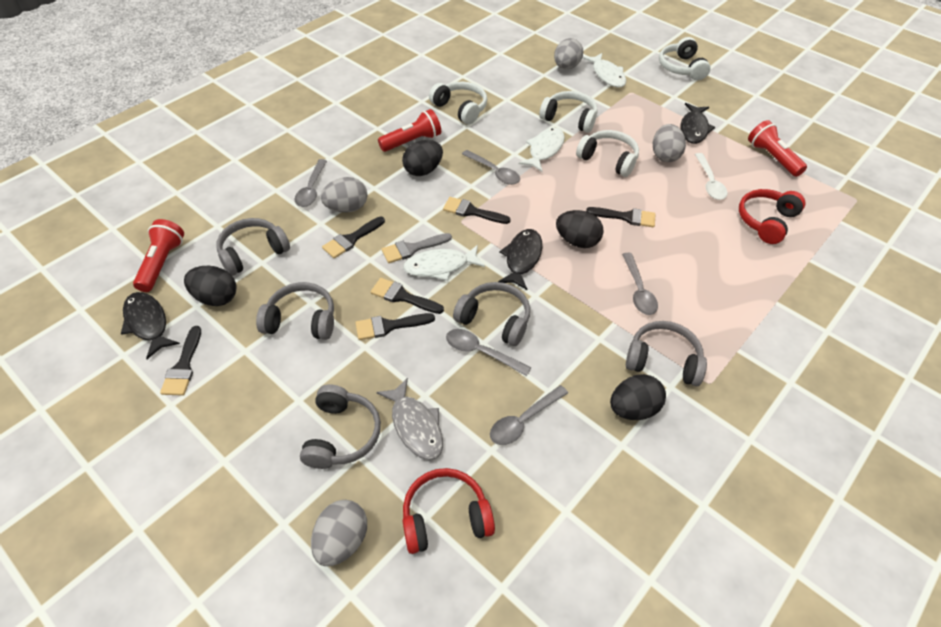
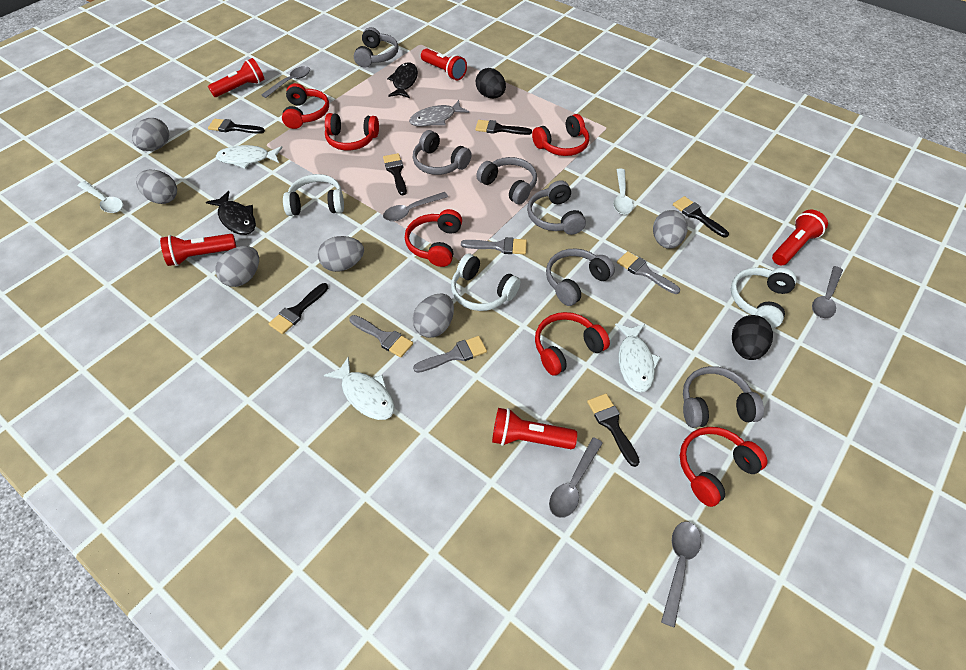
black egg: 4 -> 2
black fish: 3 -> 2
grey brush: 1 -> 4
grey egg: 4 -> 6
grey headphones: 5 -> 6
red flashlight: 3 -> 5
red headphones: 2 -> 6
white headphones: 4 -> 3
white spoon: 1 -> 2

